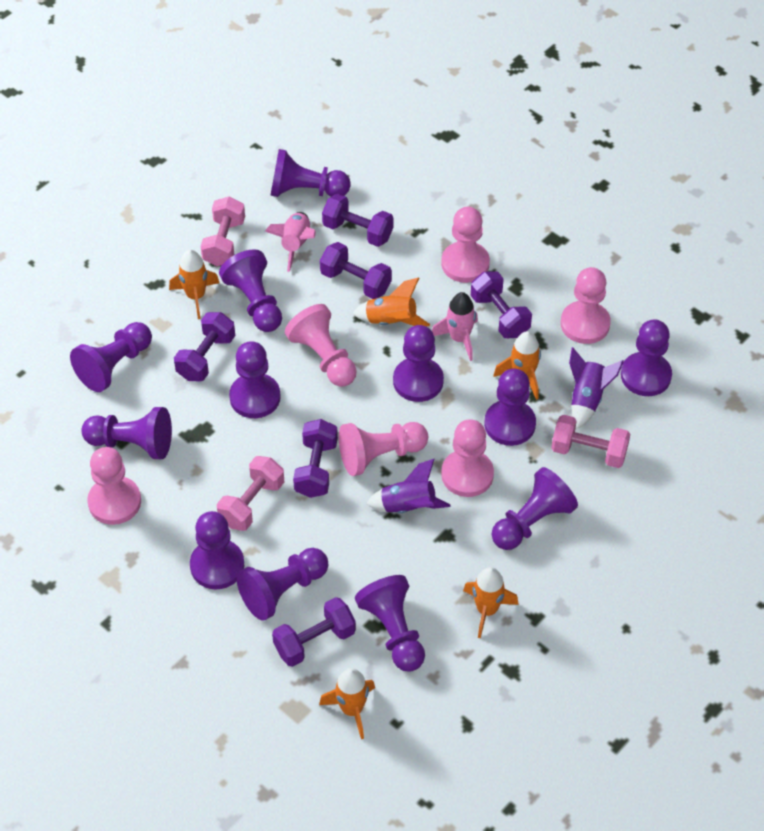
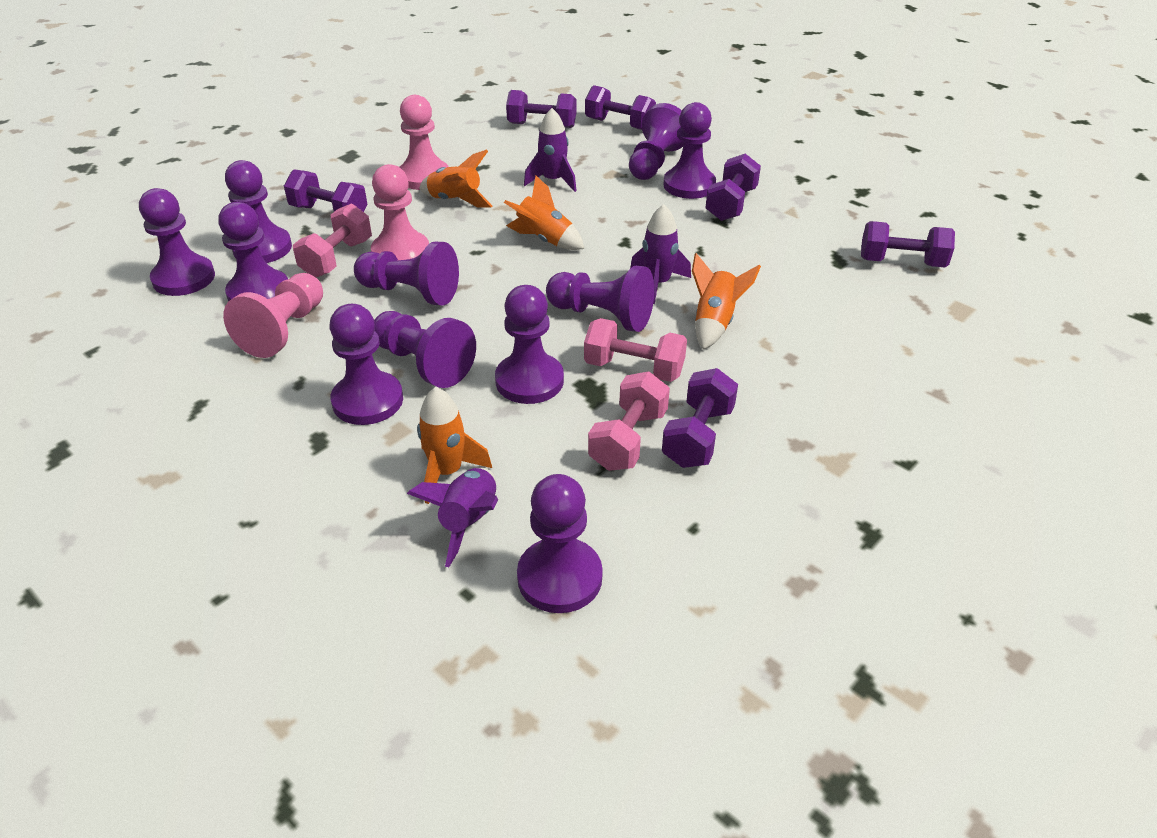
orange rocket: 5 -> 4
pink pawn: 6 -> 3
pink rocket: 2 -> 0
purple pawn: 12 -> 11
purple rocket: 2 -> 3

